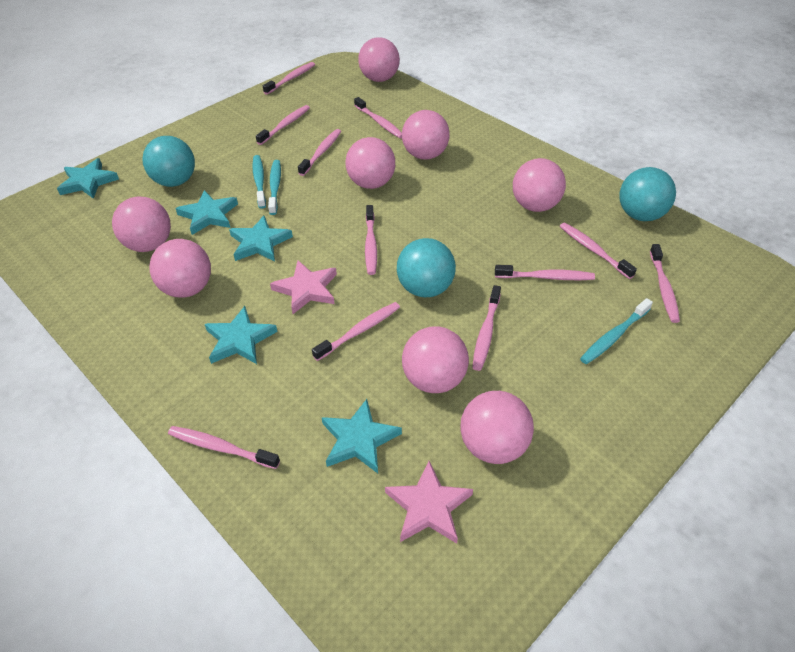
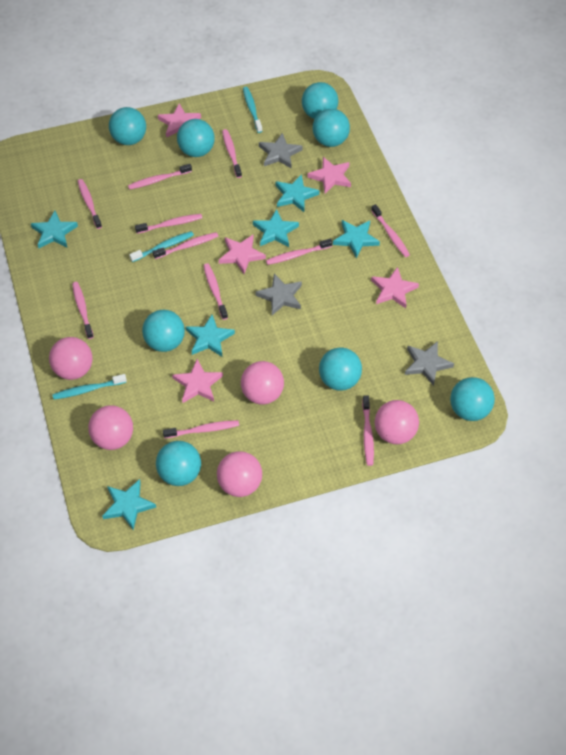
grey star: 0 -> 3
pink ball: 8 -> 5
pink star: 2 -> 5
turquoise ball: 3 -> 8
turquoise star: 5 -> 6

